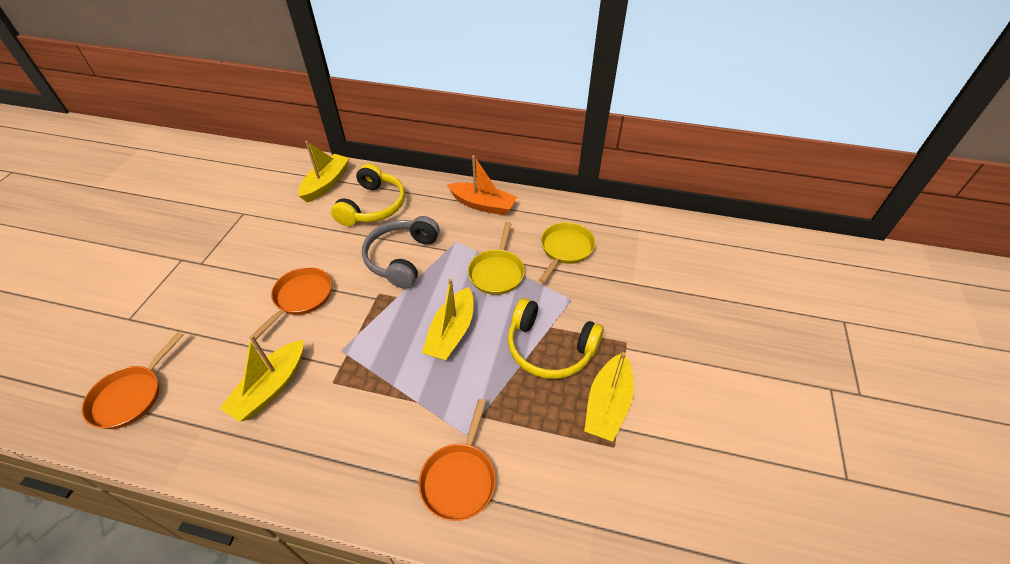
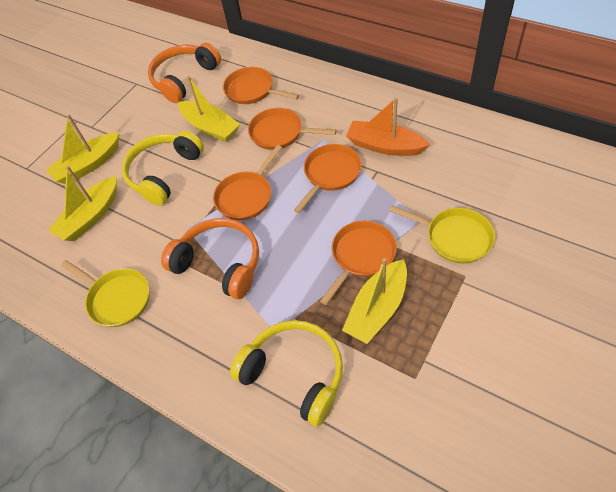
grey headphones: 1 -> 0
orange headphones: 0 -> 2
orange pan: 3 -> 5

